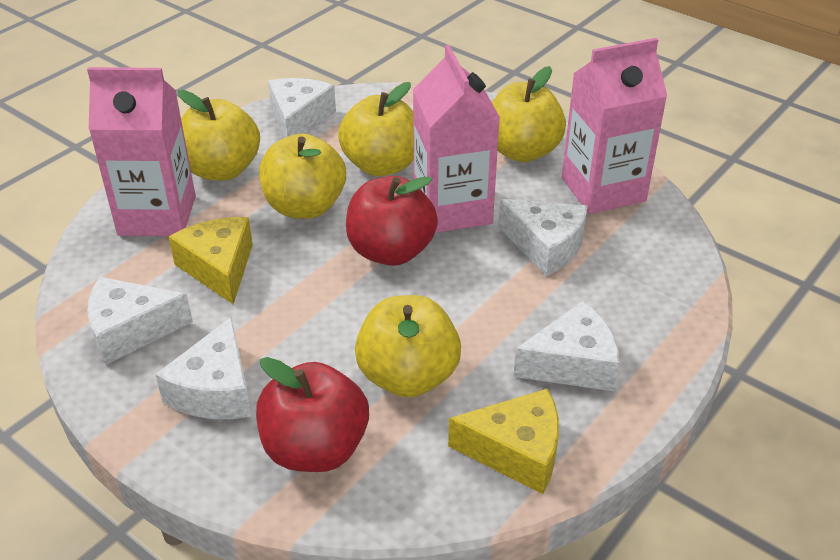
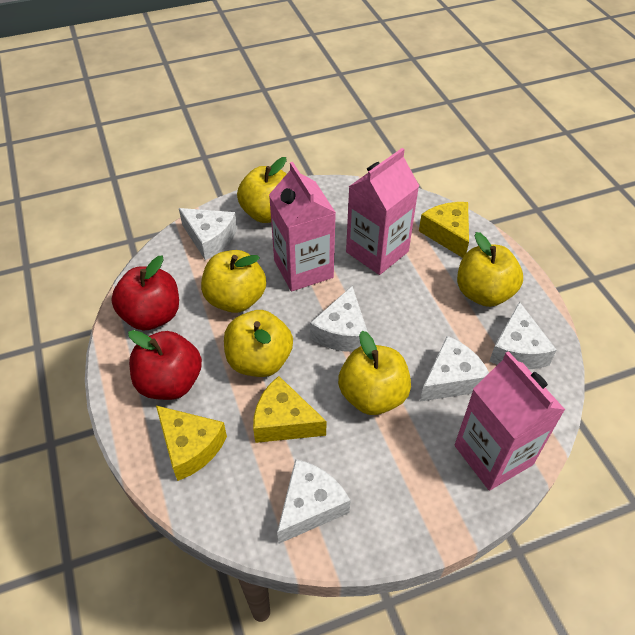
yellow cheese: 2 -> 3

